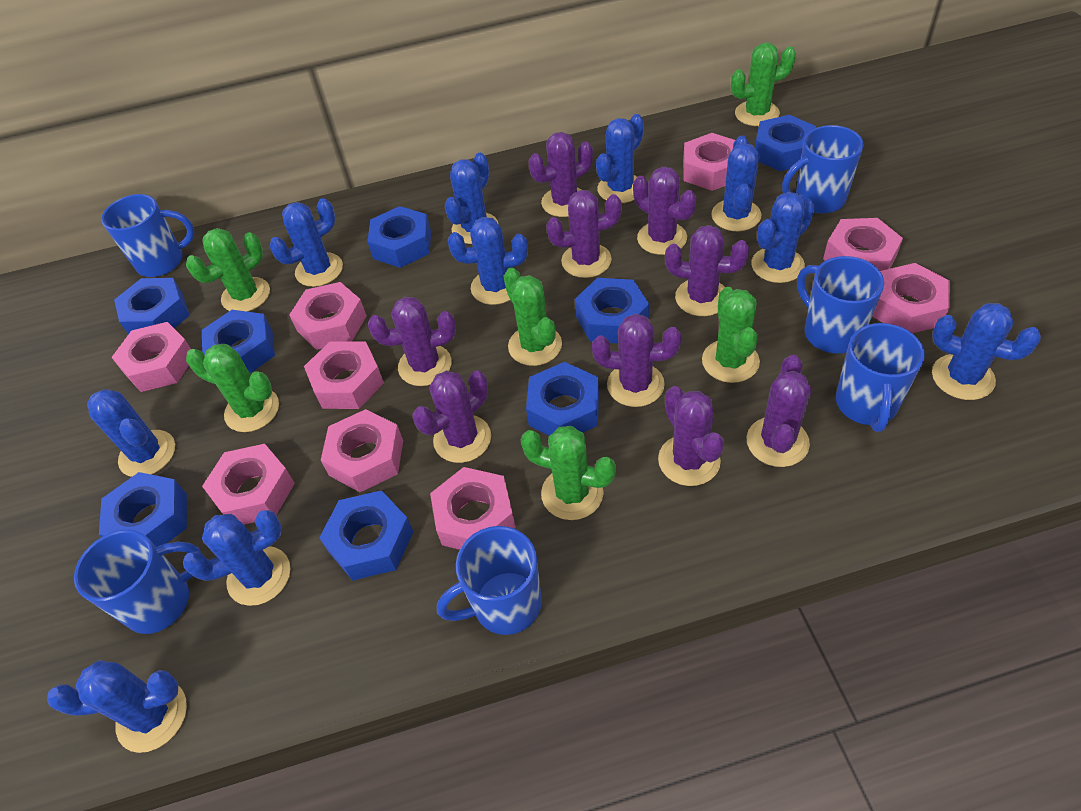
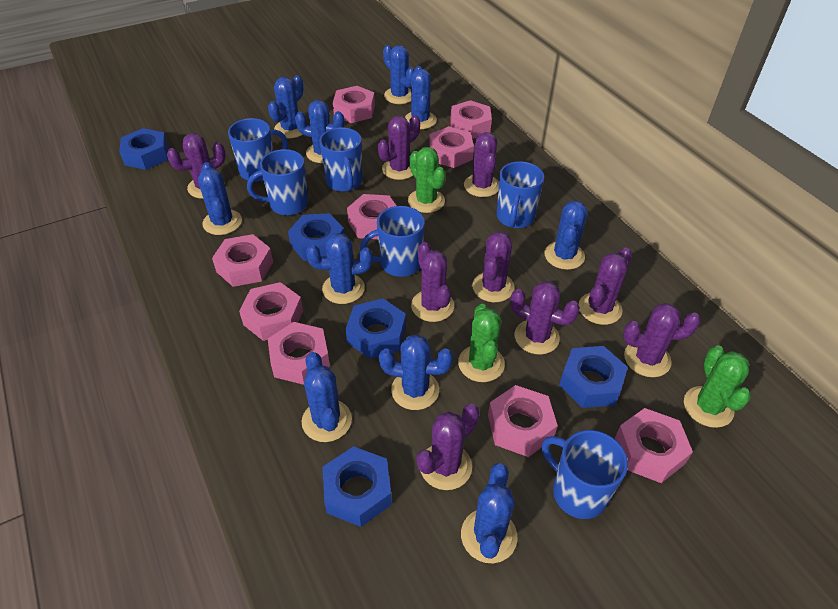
blue nut: 8 -> 5
green cactus: 6 -> 3

